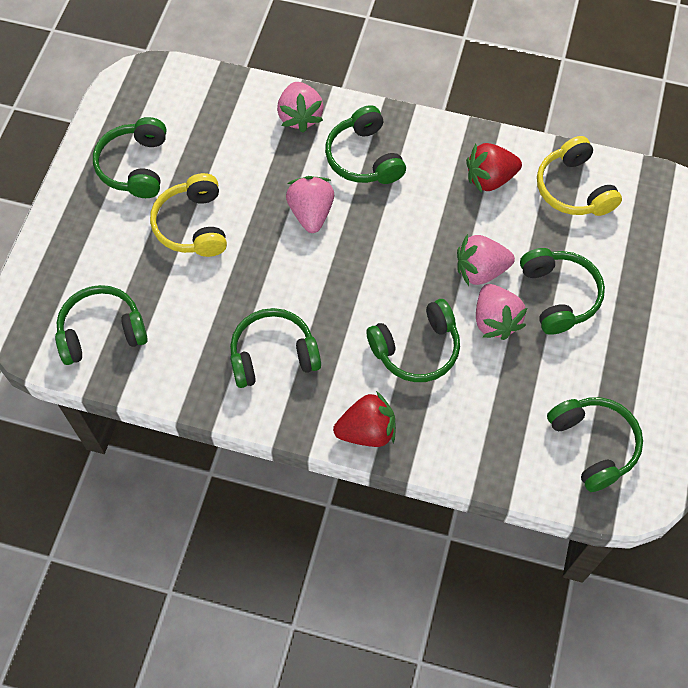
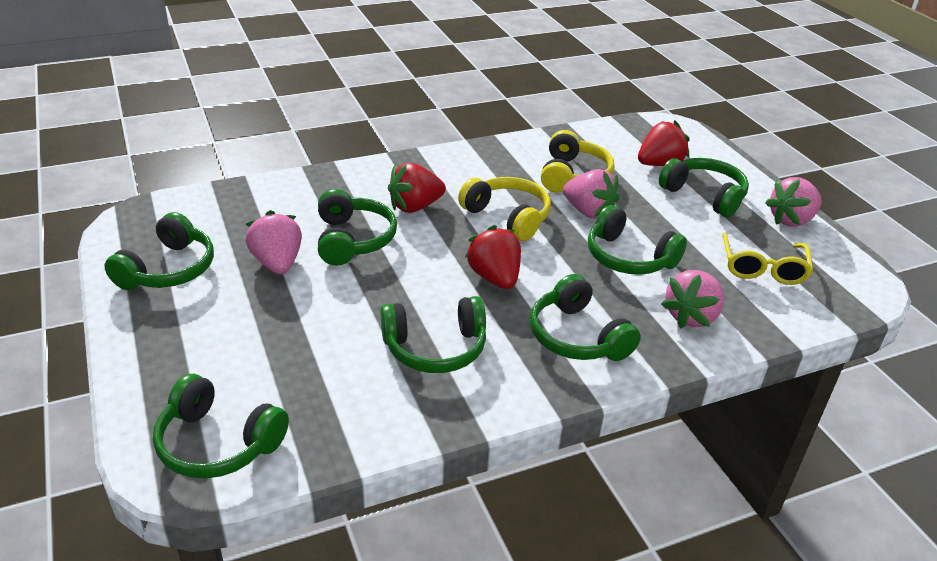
red strawberry: 2 -> 3
yellow glasses: 0 -> 1

